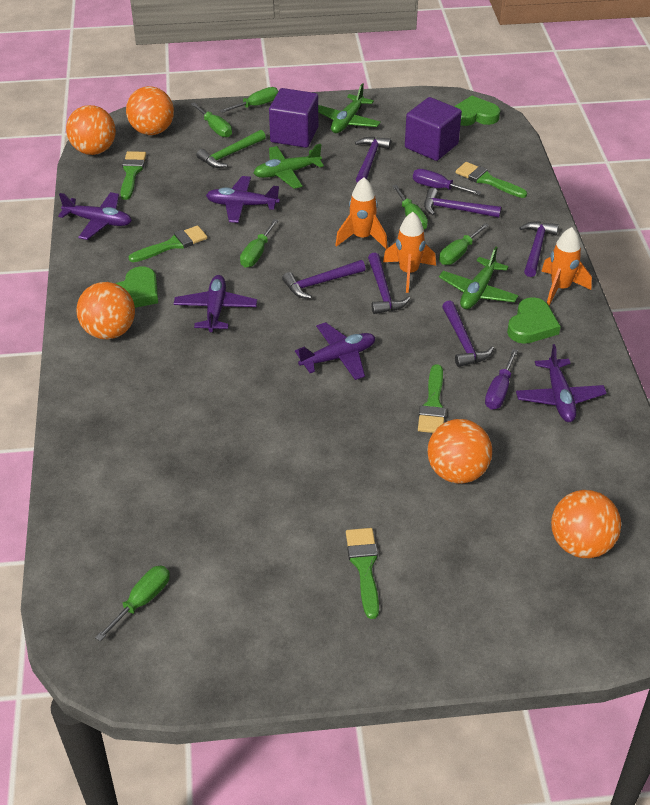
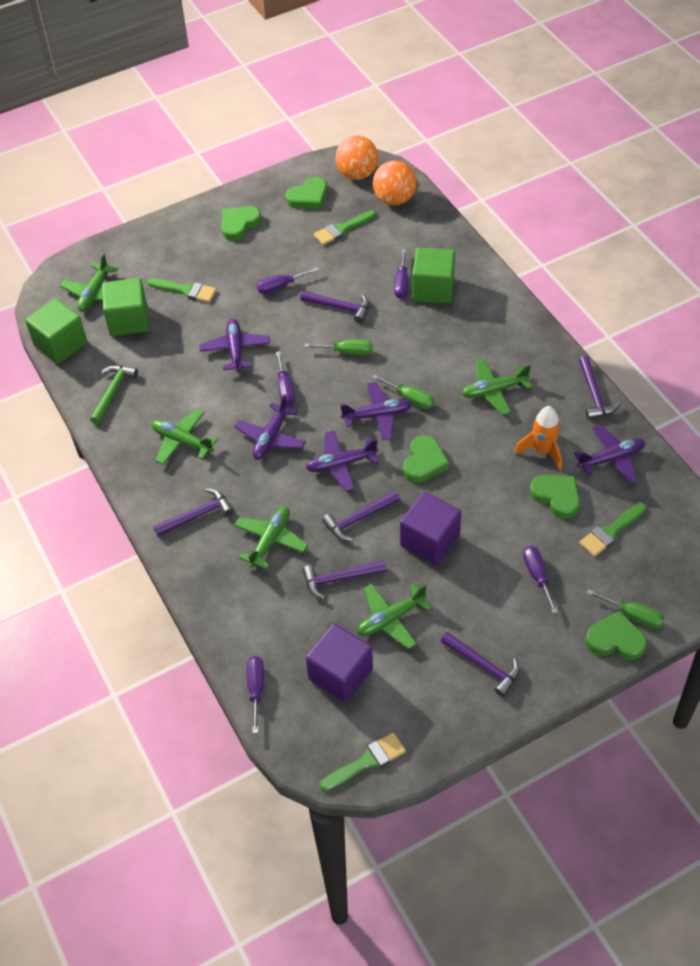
green brush: 5 -> 4
green cube: 0 -> 3
green heart: 3 -> 5
green plane: 3 -> 5
green screwdriver: 6 -> 3
orange ball: 5 -> 2
orange rocket: 3 -> 1
purple screwdriver: 2 -> 5

